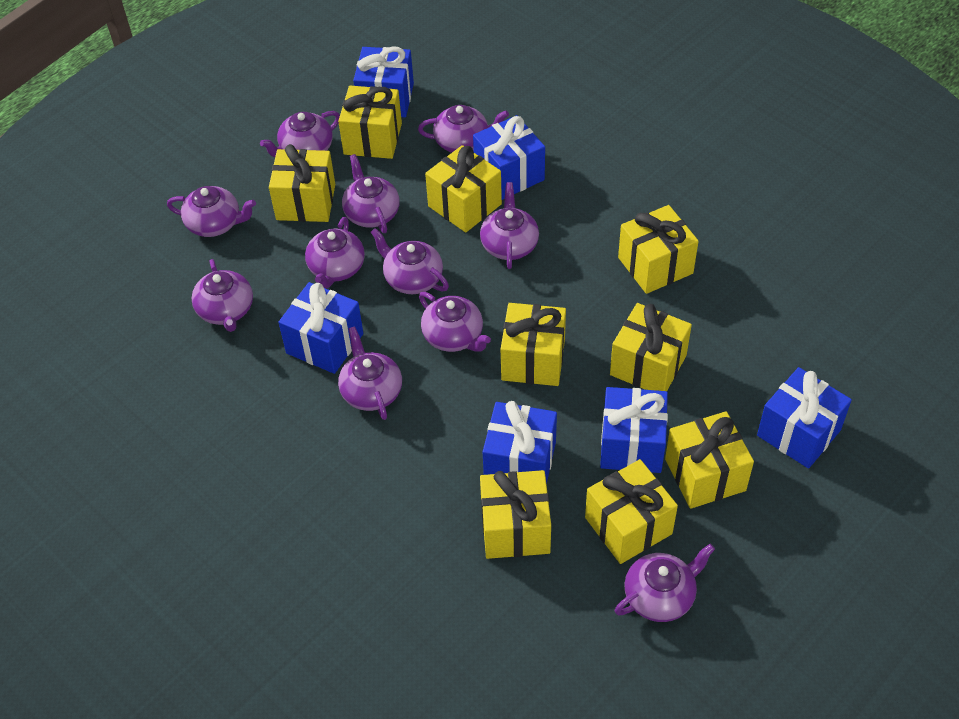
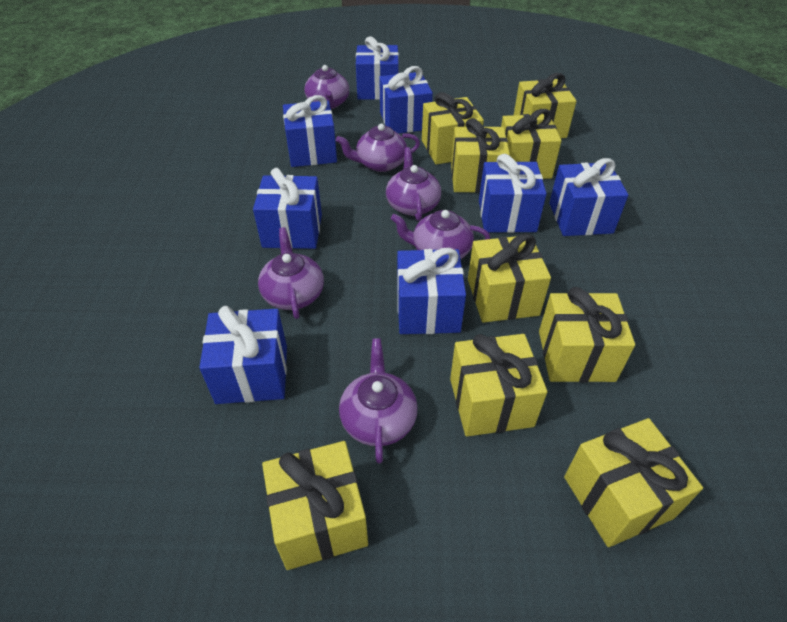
blue gift: 6 -> 8
purple teapot: 11 -> 6

